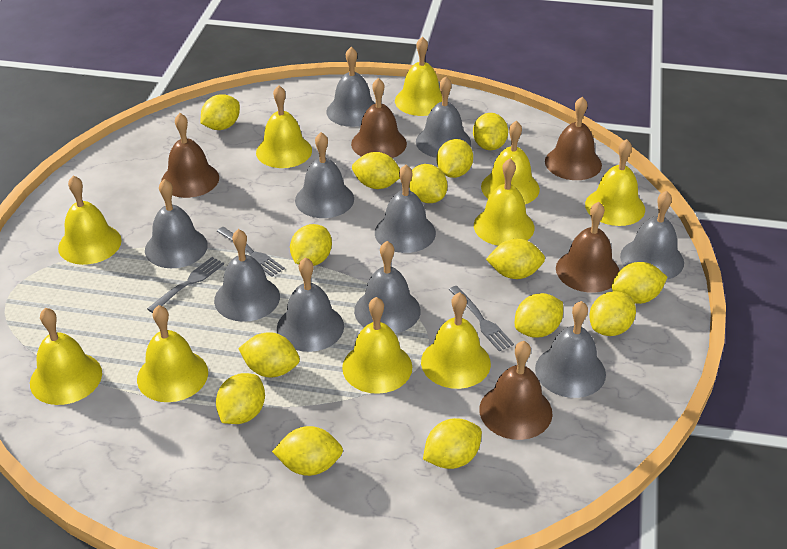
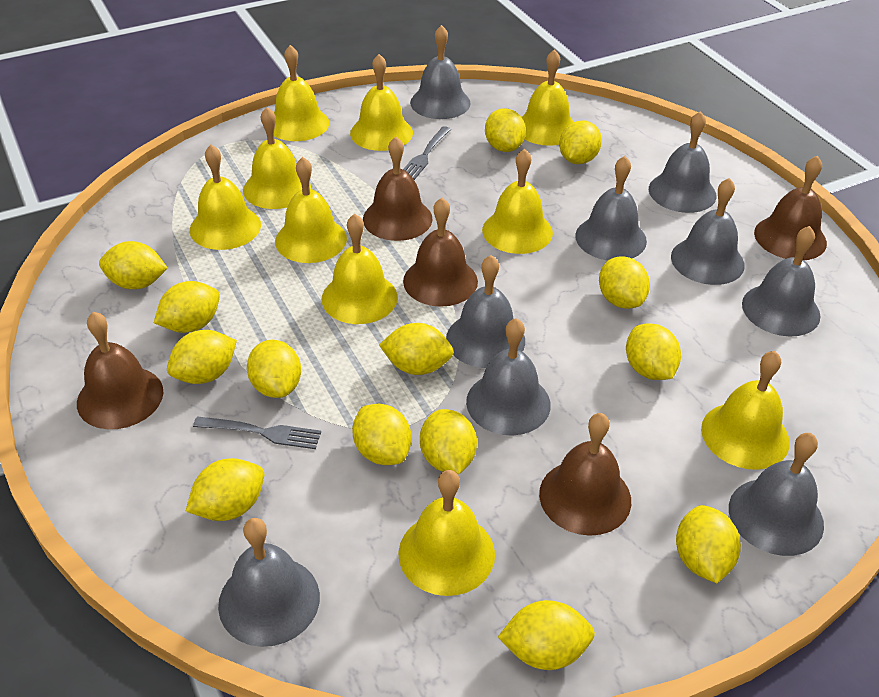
grey bell: 10 -> 9
grey fork: 3 -> 2

